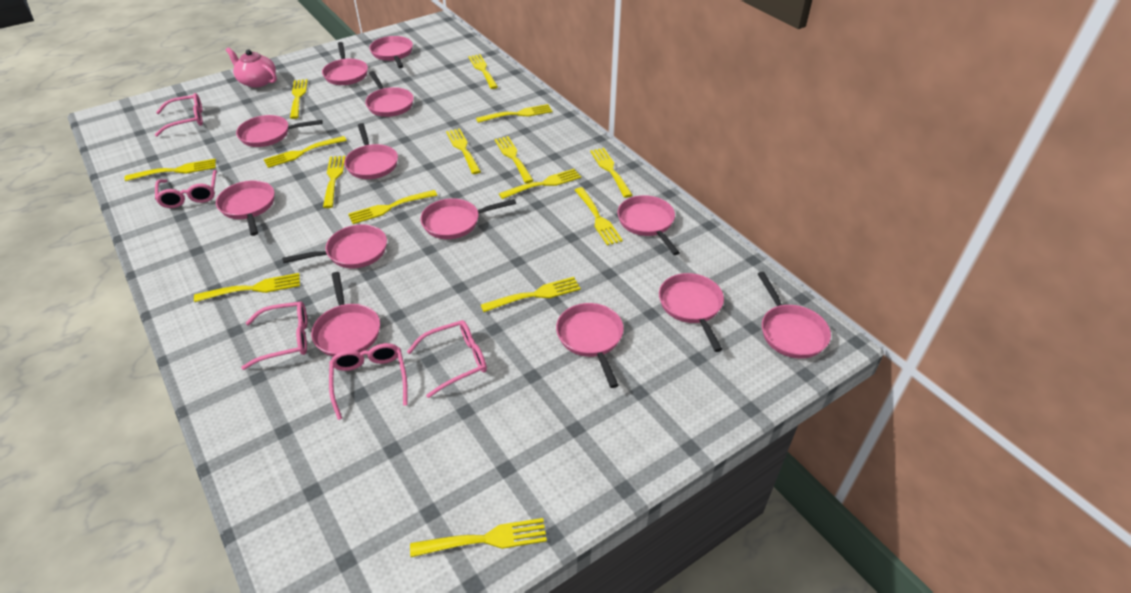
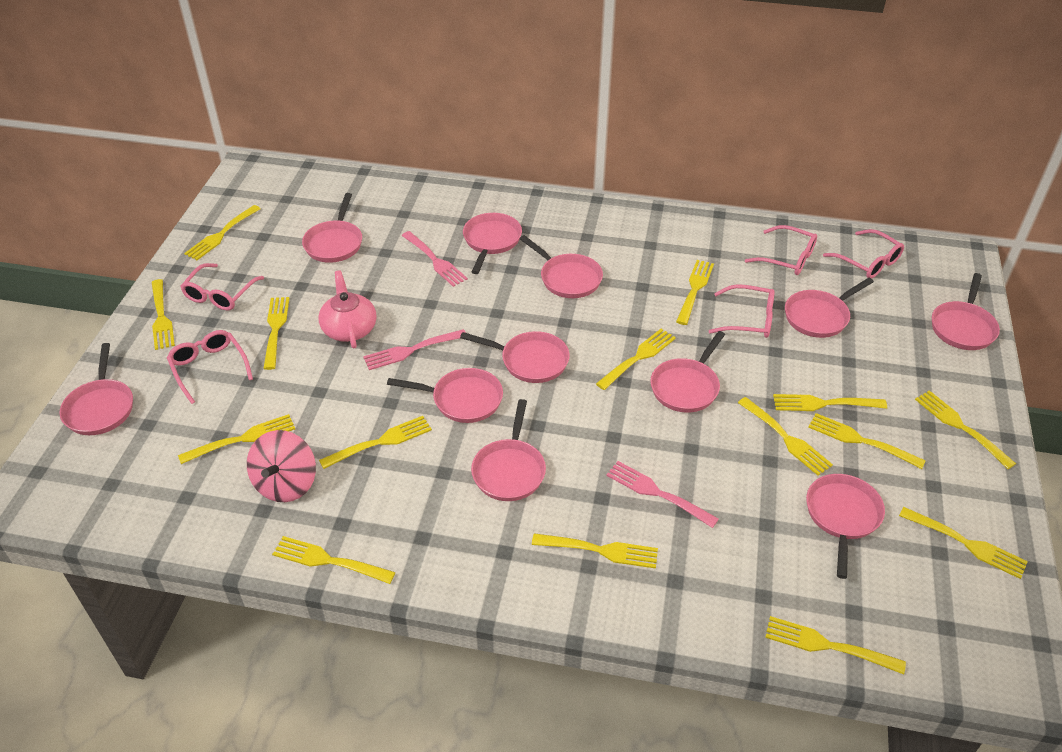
pink fork: 0 -> 3
pink pan: 13 -> 11
pink spinning top: 0 -> 1

